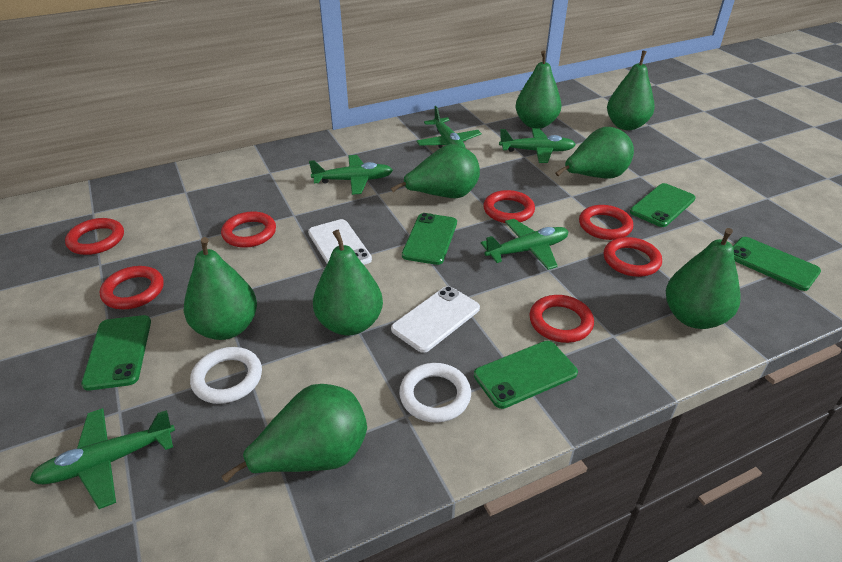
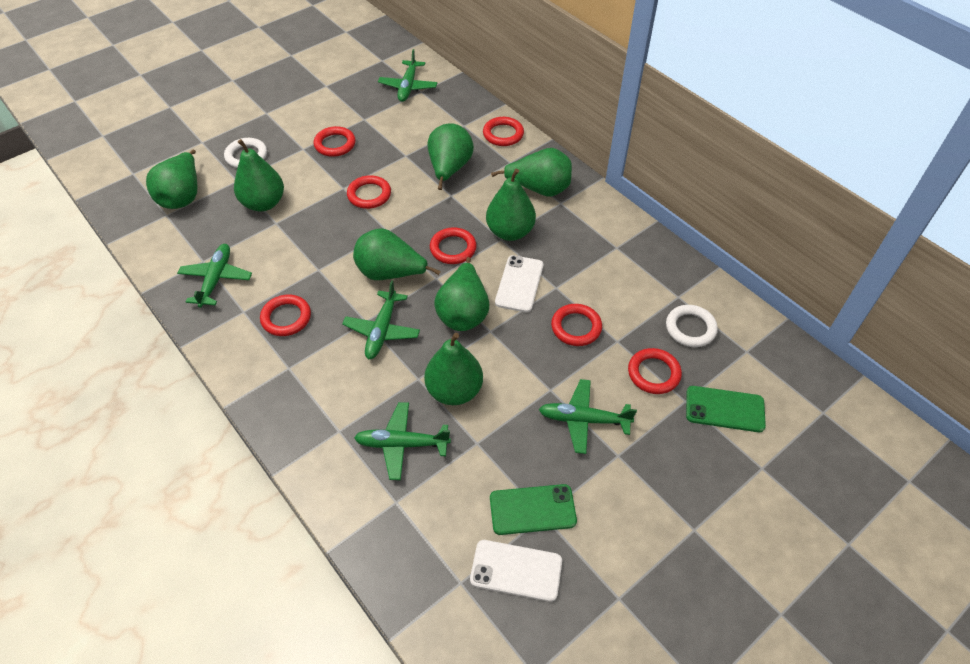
green phone: 5 -> 2

